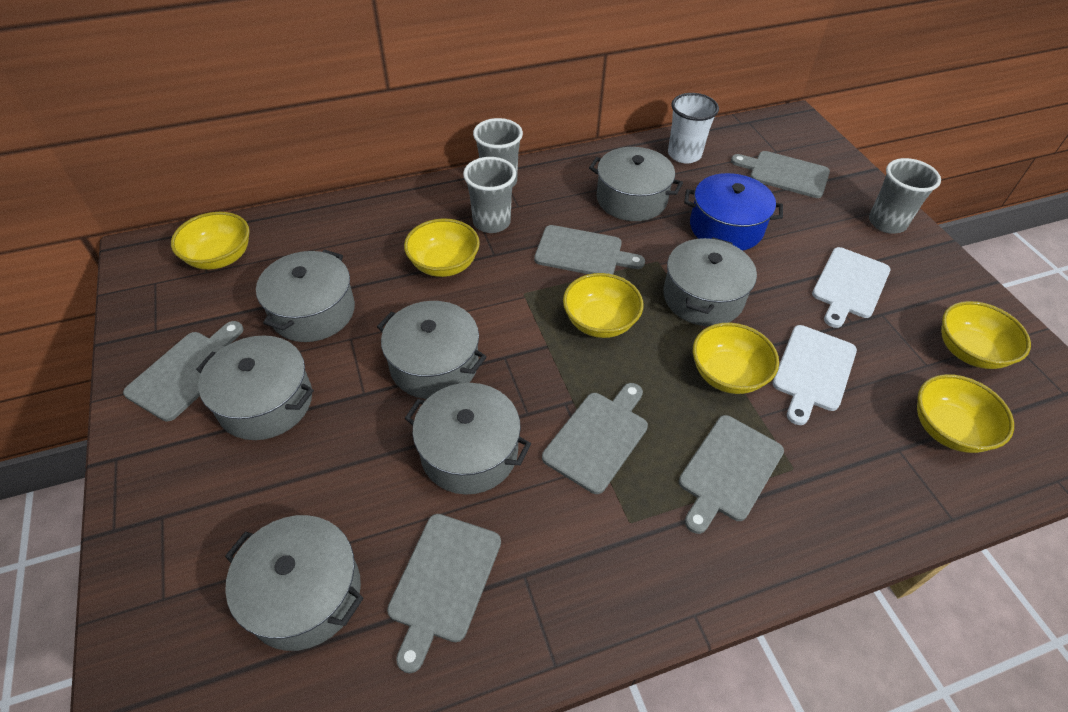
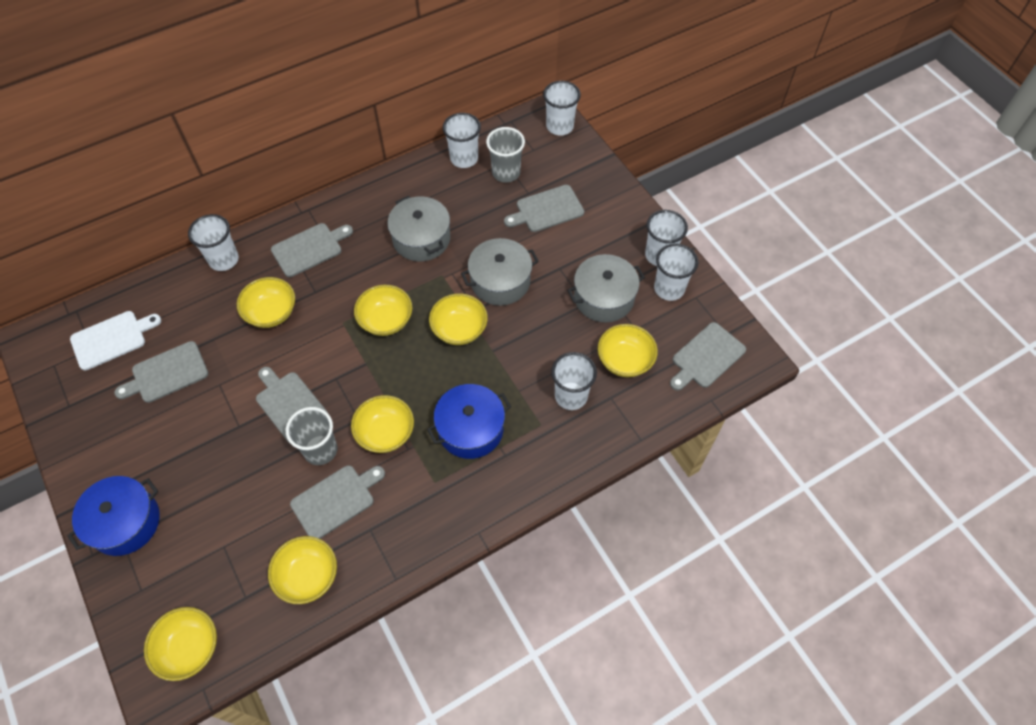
blue pot: 1 -> 2
grey cup: 3 -> 2
grey pot: 7 -> 3
white cup: 1 -> 6
white cutting board: 2 -> 1
yellow bowl: 6 -> 7

